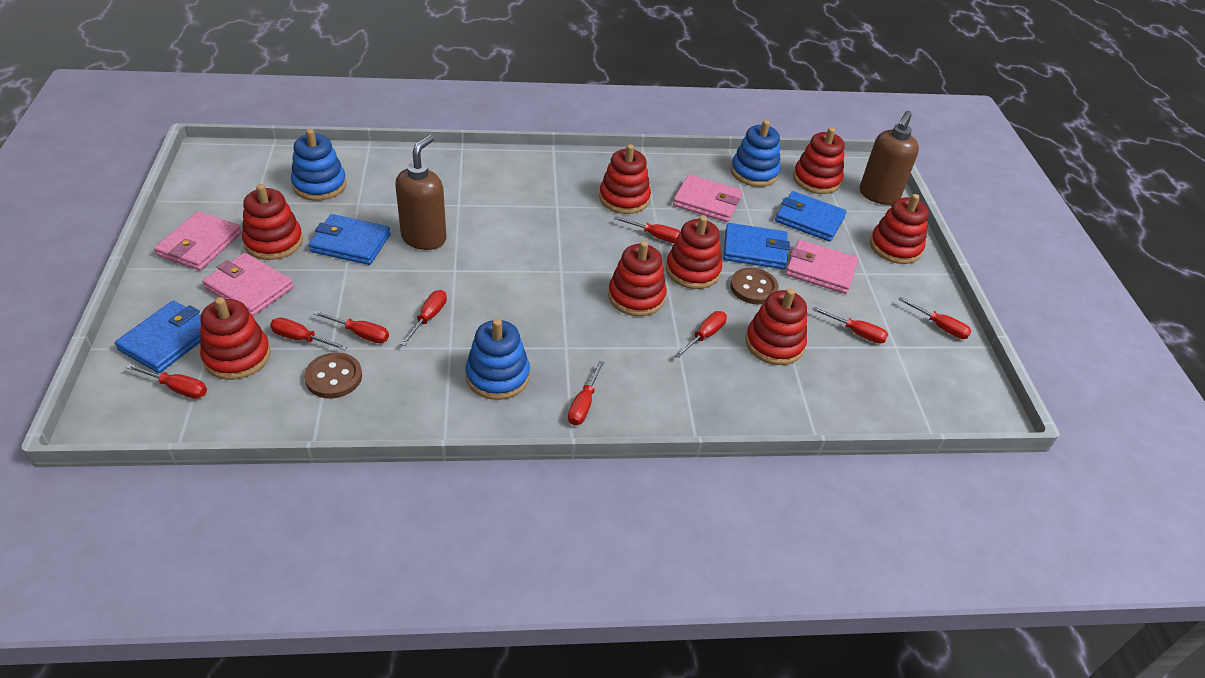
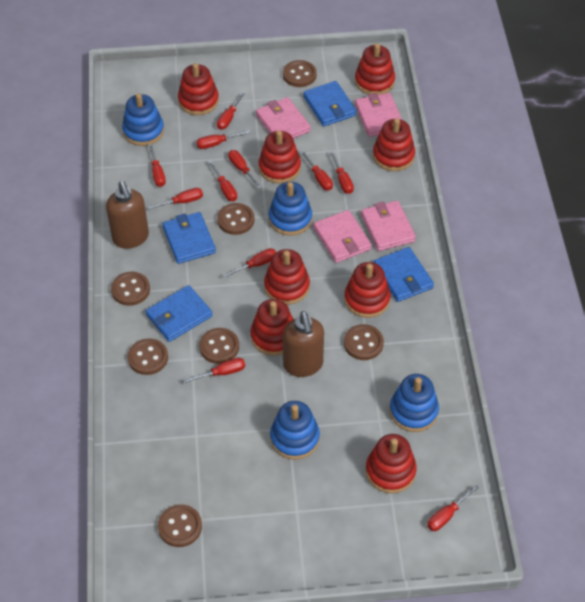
blue stacking toy: 3 -> 4
brown button: 2 -> 7
red screwdriver: 9 -> 11

